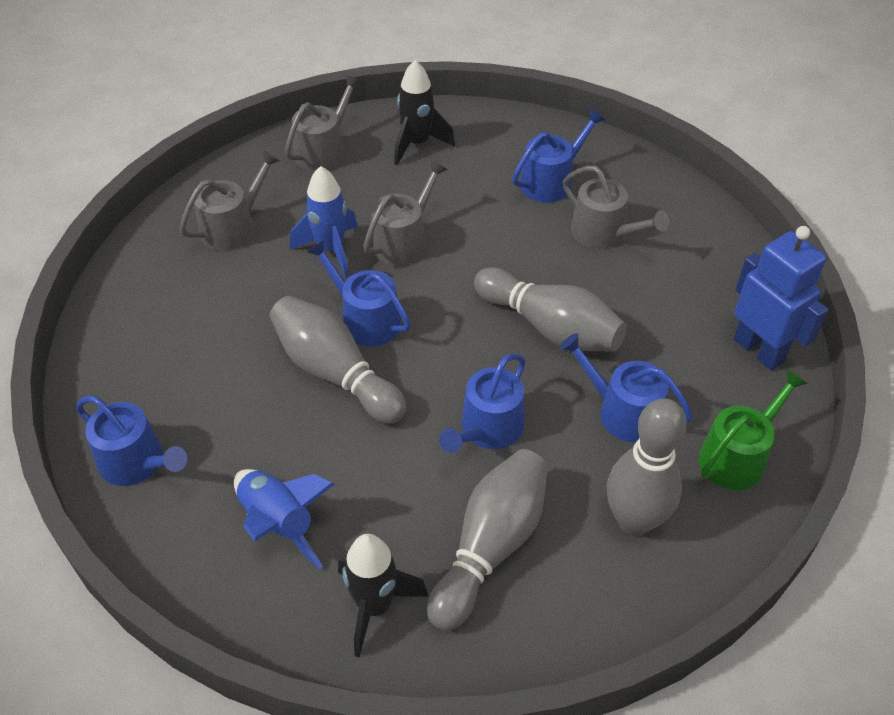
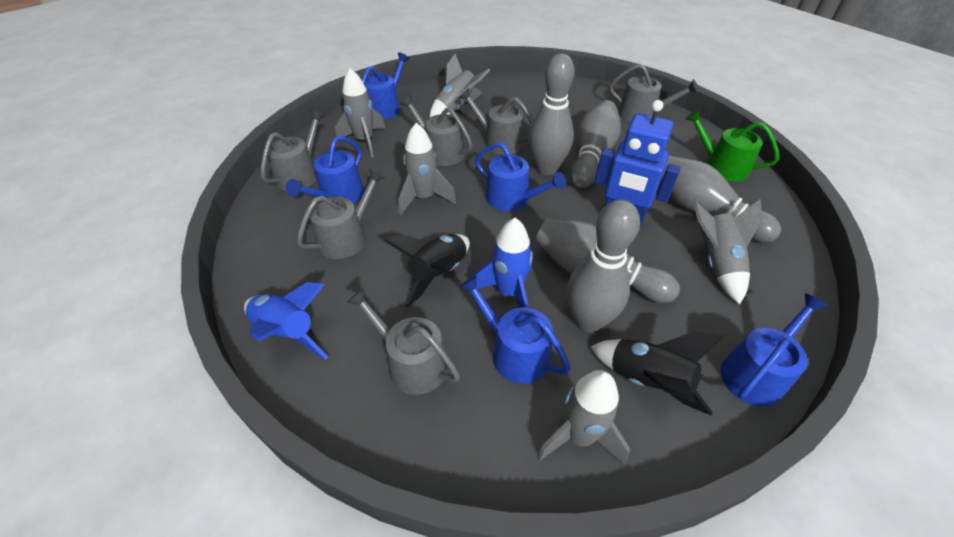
grey bowling pin: 4 -> 5
grey rocket: 0 -> 5
grey watering can: 4 -> 6

